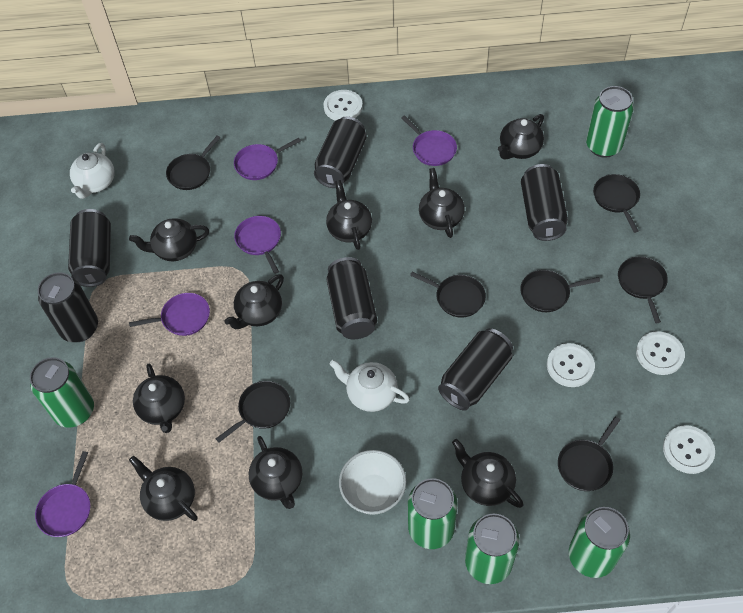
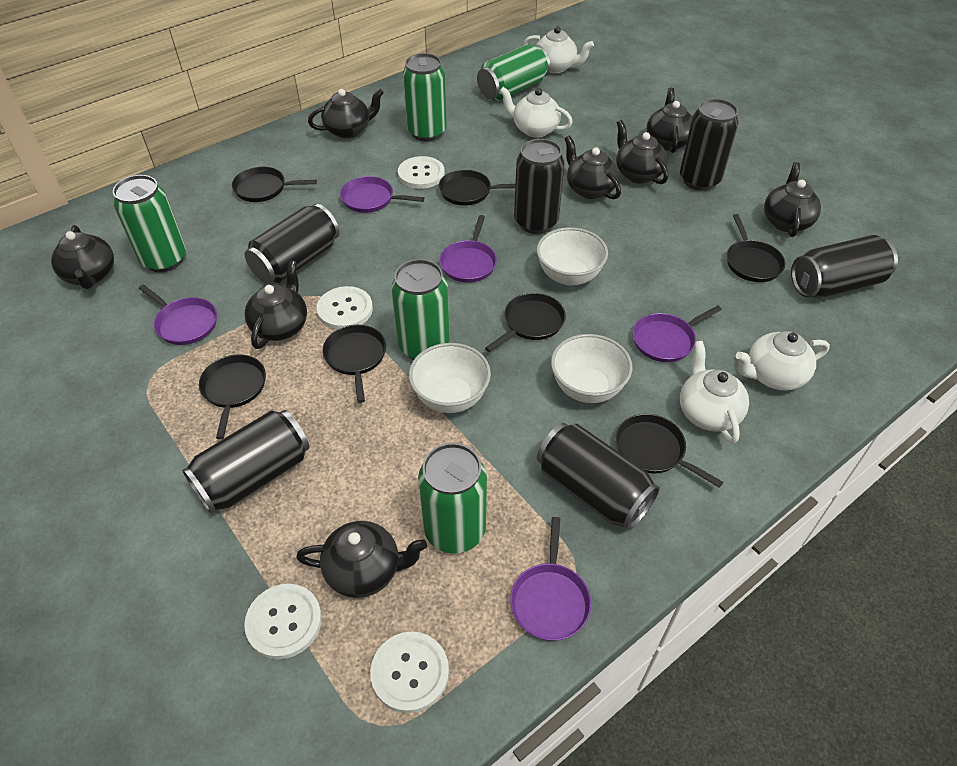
black teapot: 9 -> 8
white bowl: 1 -> 3
white teapot: 2 -> 4

